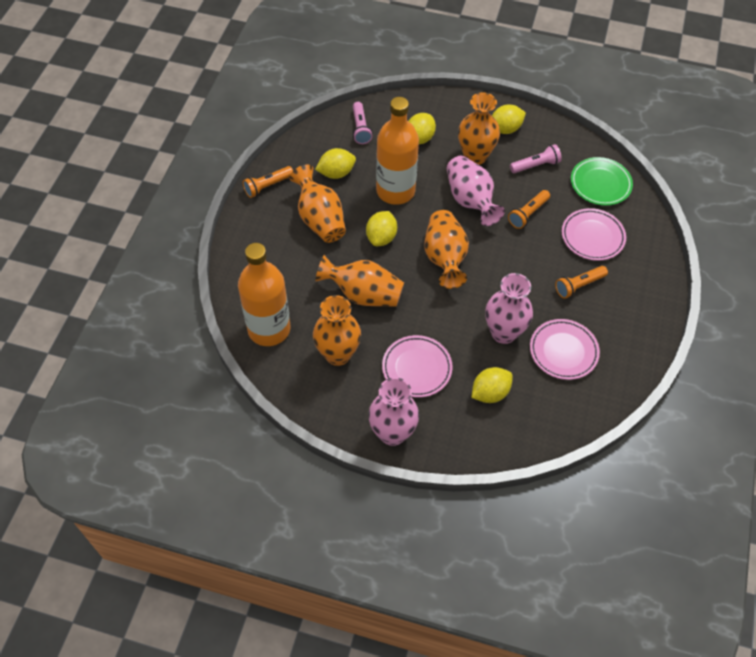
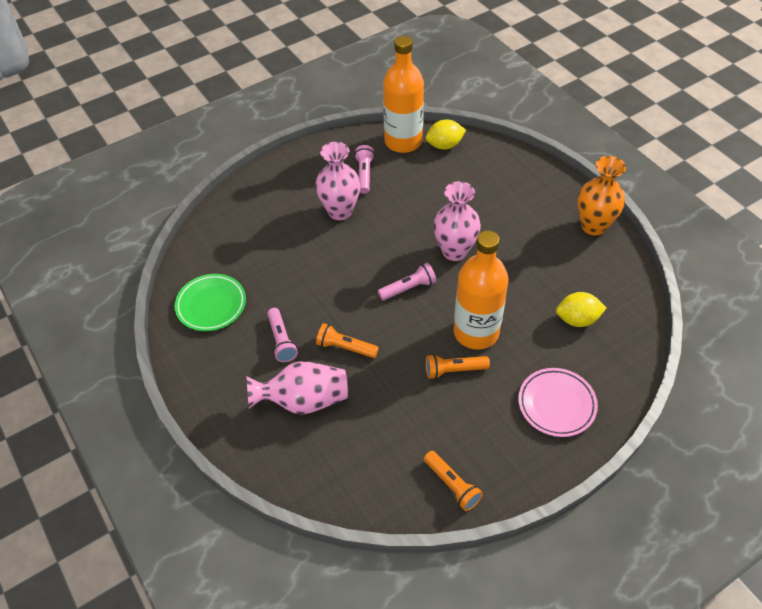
orange vase: 5 -> 1
pink flashlight: 2 -> 3
pink plate: 3 -> 1
yellow lemon: 5 -> 2

